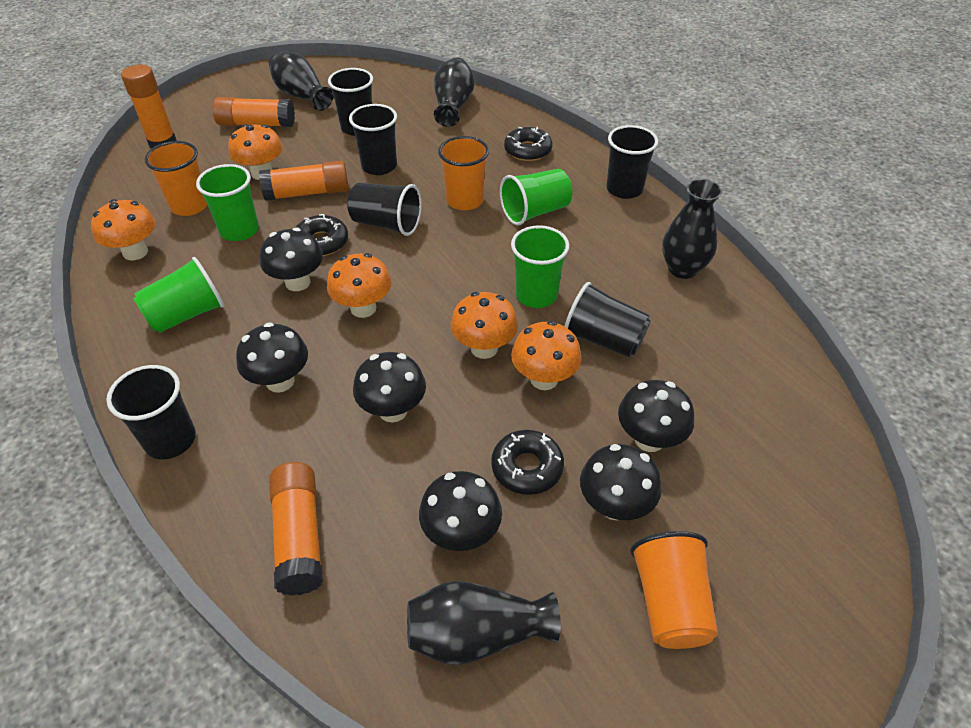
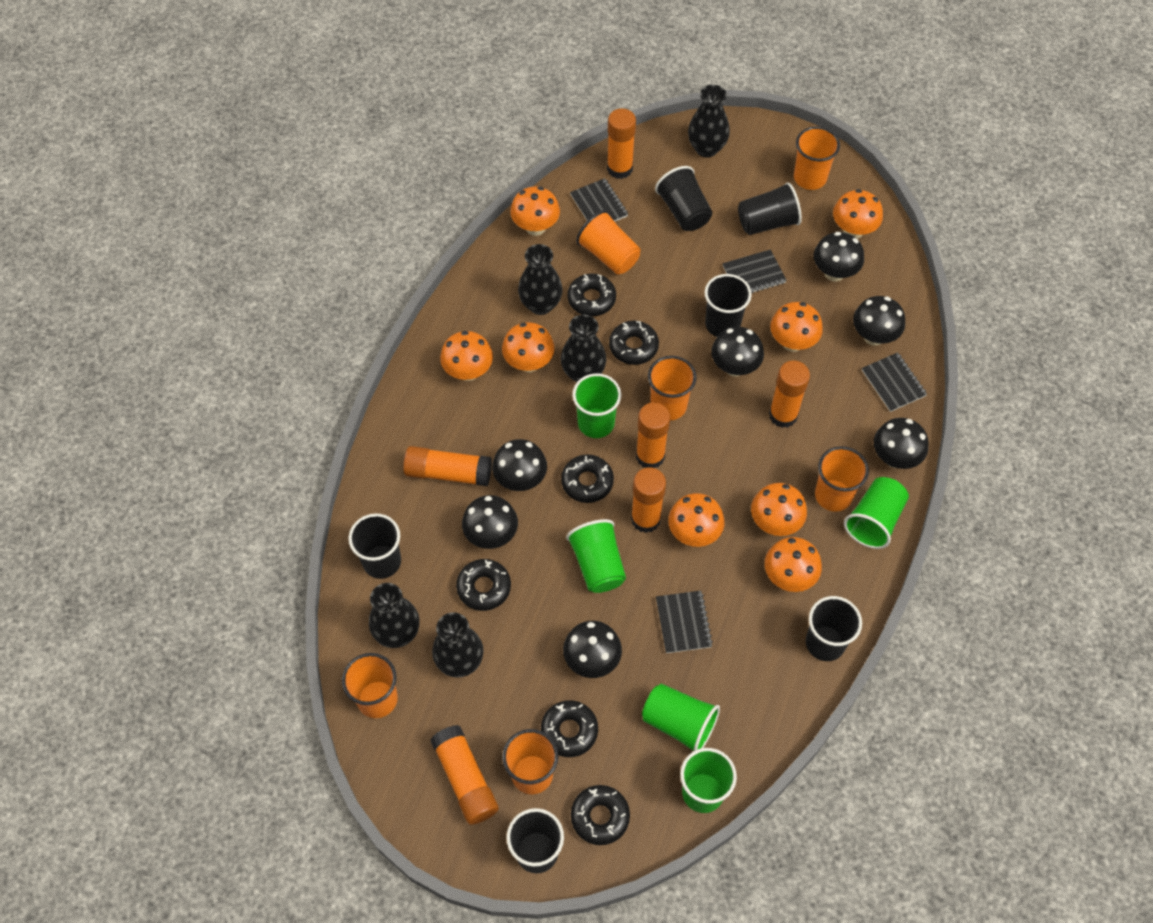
black donut: 3 -> 6
black mushroom: 6 -> 7
black notebook: 0 -> 4
black vase: 4 -> 5
green cup: 4 -> 5
orange cup: 3 -> 6
orange glue stick: 4 -> 6
orange mushroom: 5 -> 8

